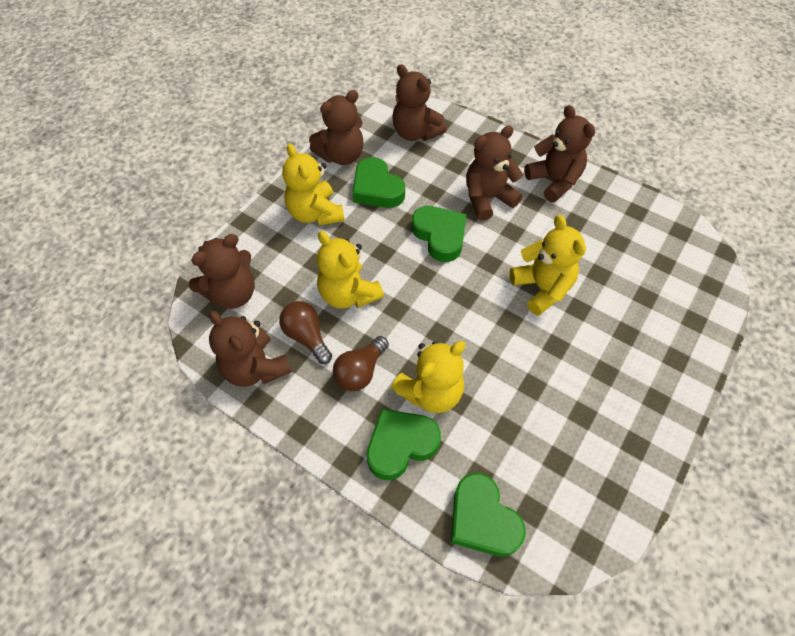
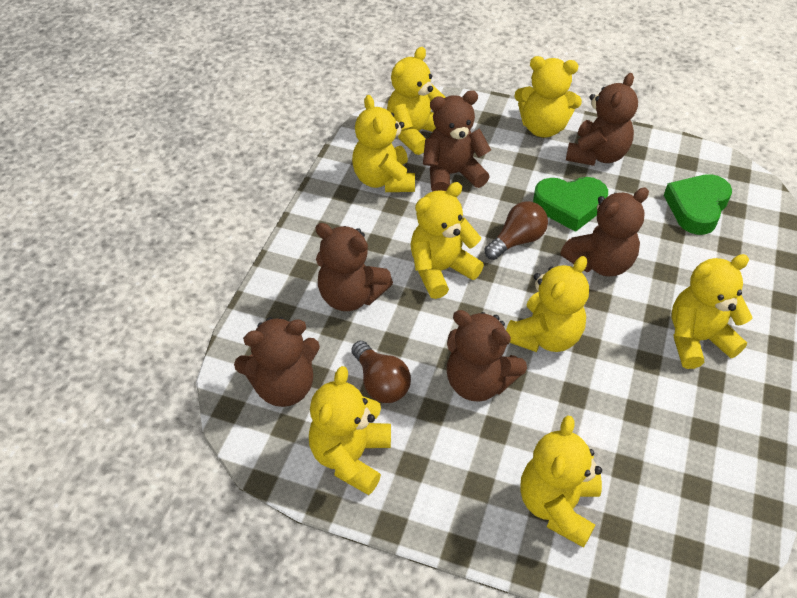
green heart: 4 -> 2
yellow teddy bear: 4 -> 8

